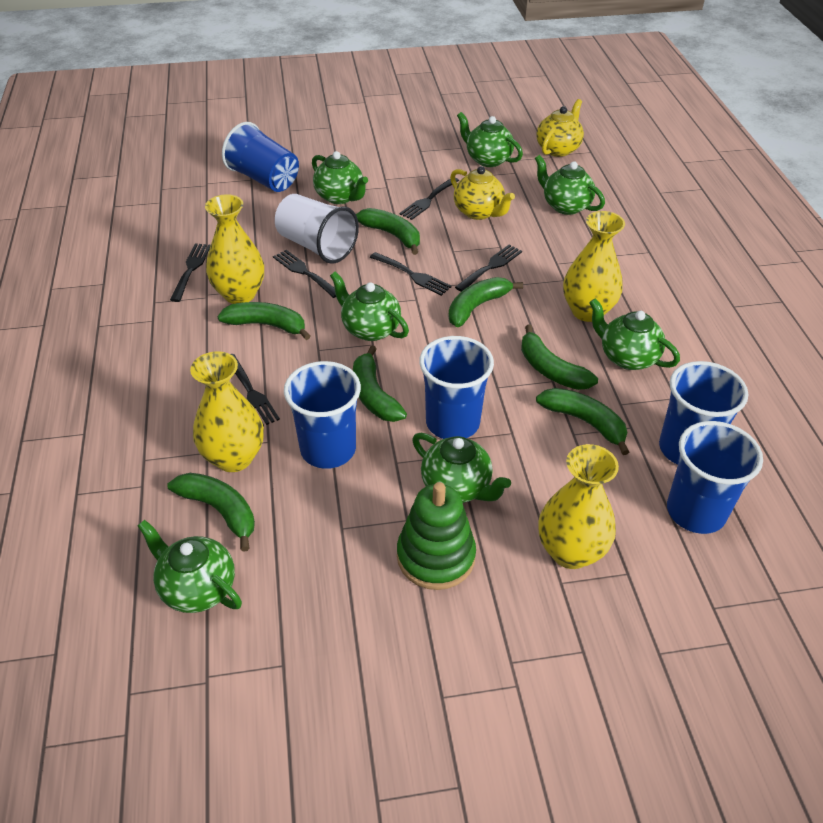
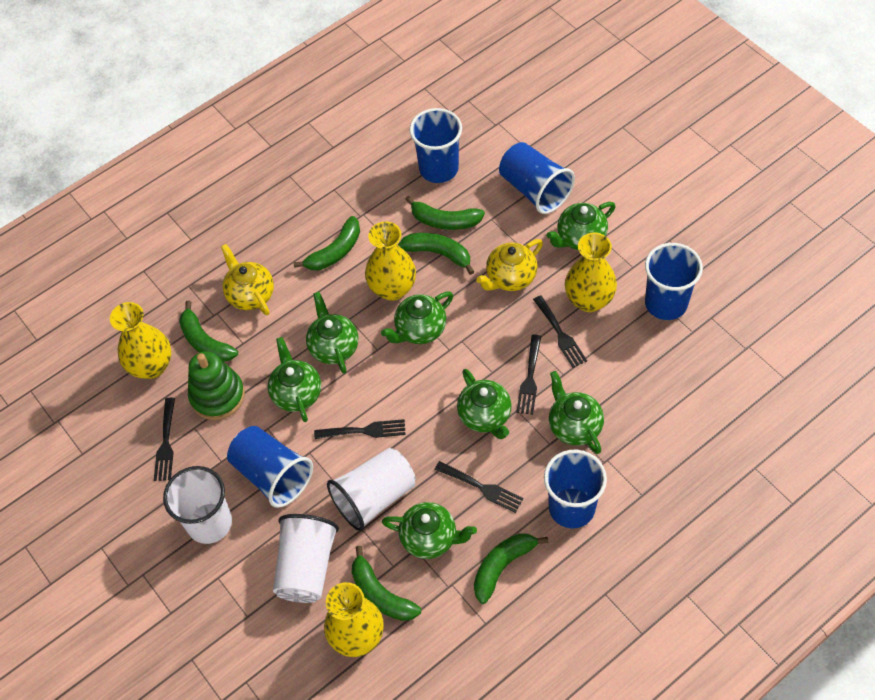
black fork: 6 -> 5
green banana: 7 -> 6
white cup: 1 -> 3

